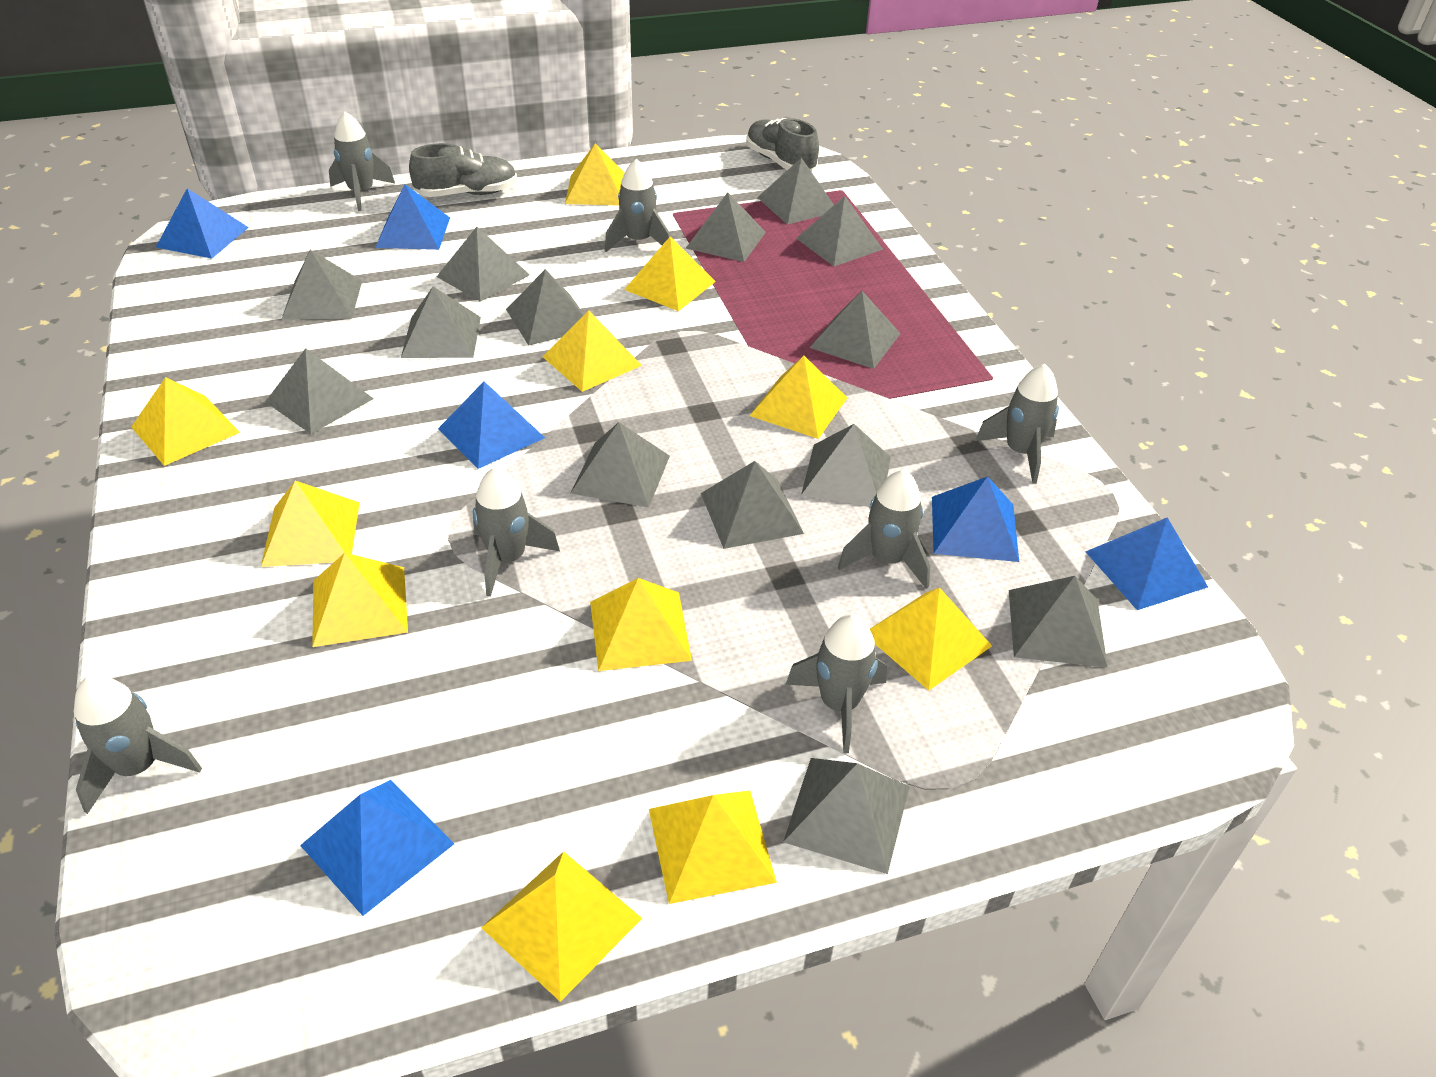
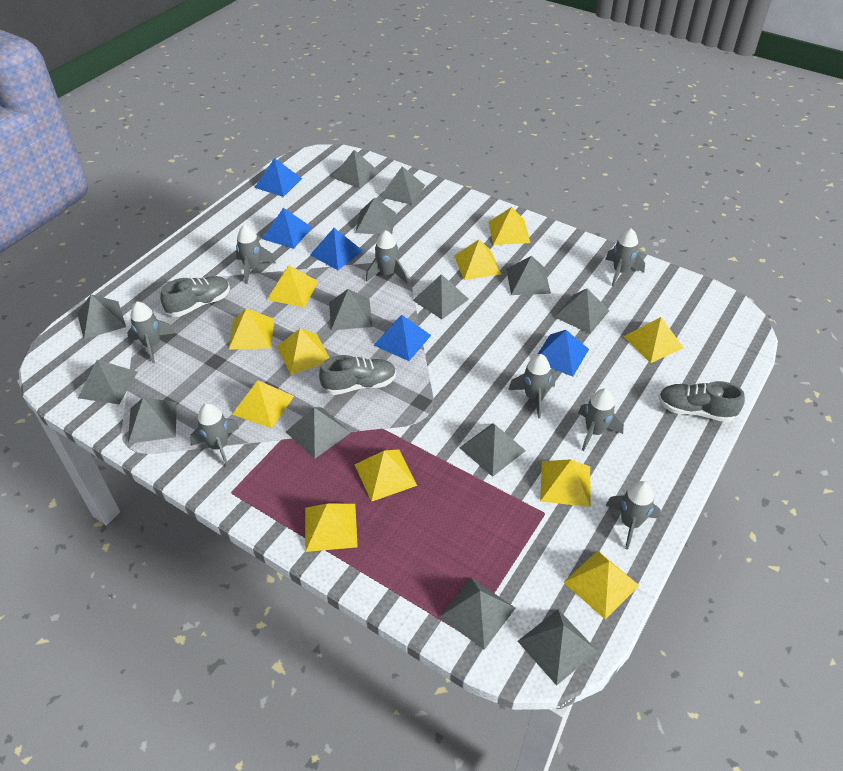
blue pyramid: 6 -> 5
grey rocket: 7 -> 8
grey shoe: 2 -> 3

